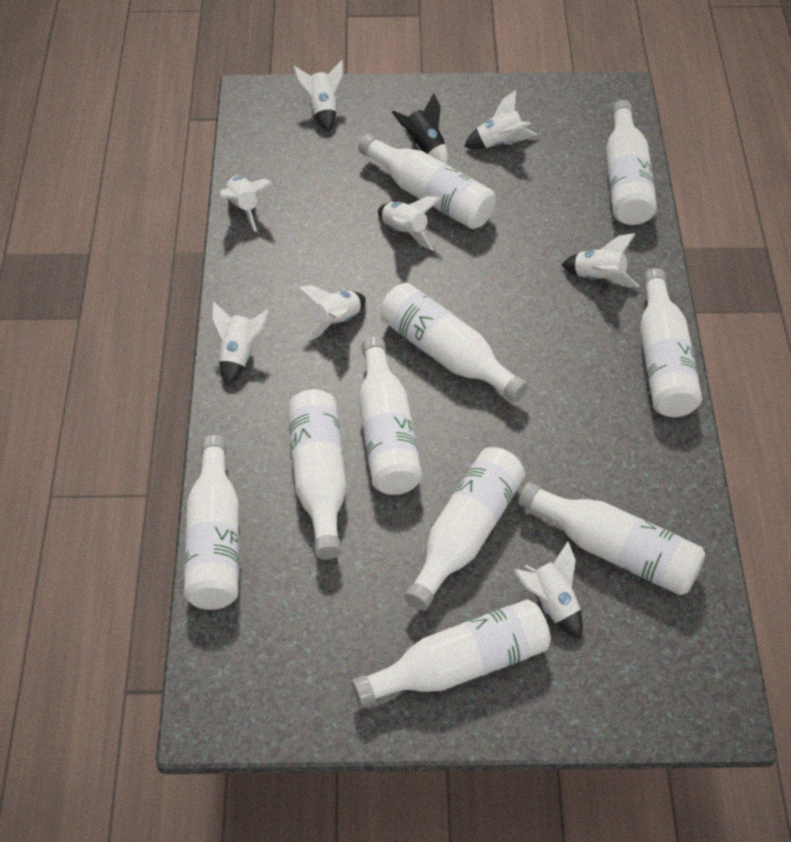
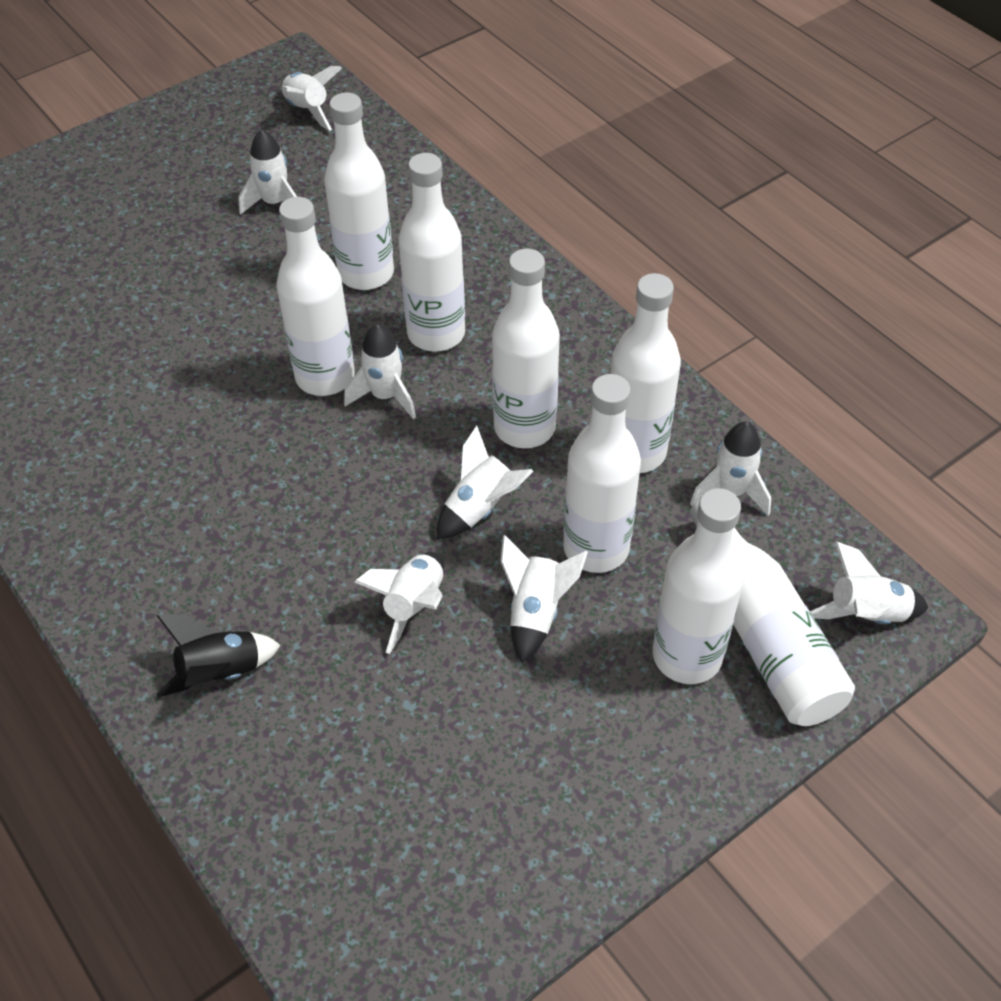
white bottle: 10 -> 8

